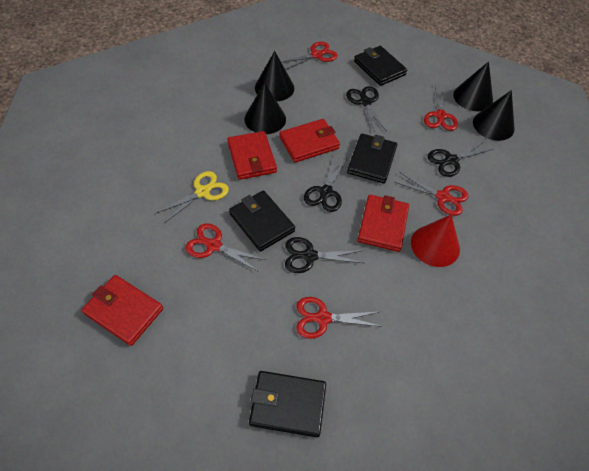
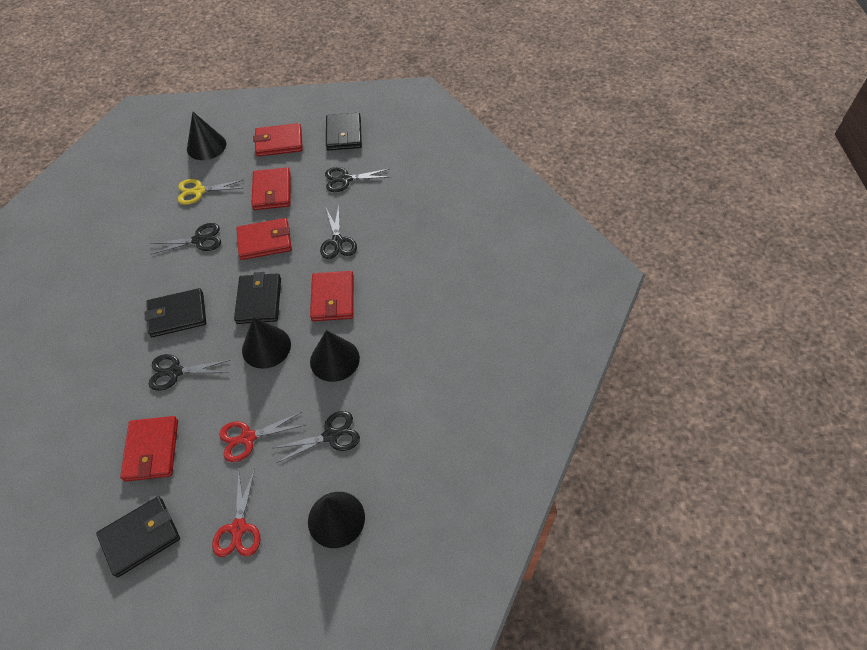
black scissors: 4 -> 5
red cone: 1 -> 0
red scissors: 5 -> 2
red wallet: 4 -> 5

